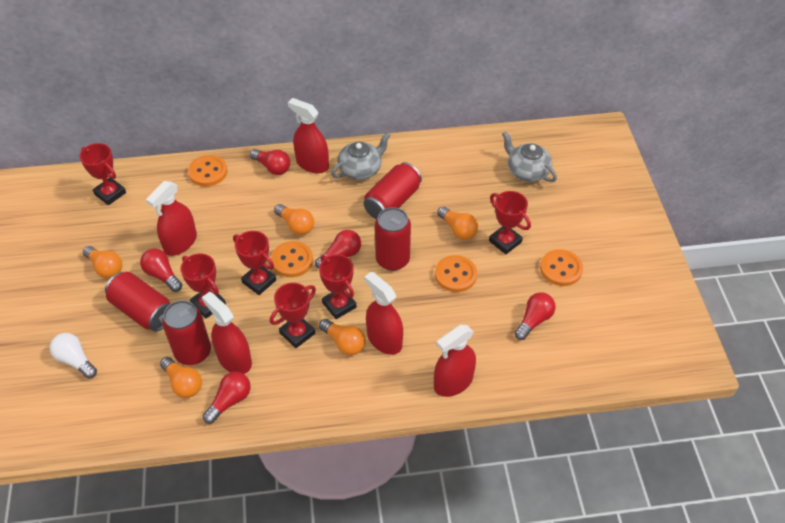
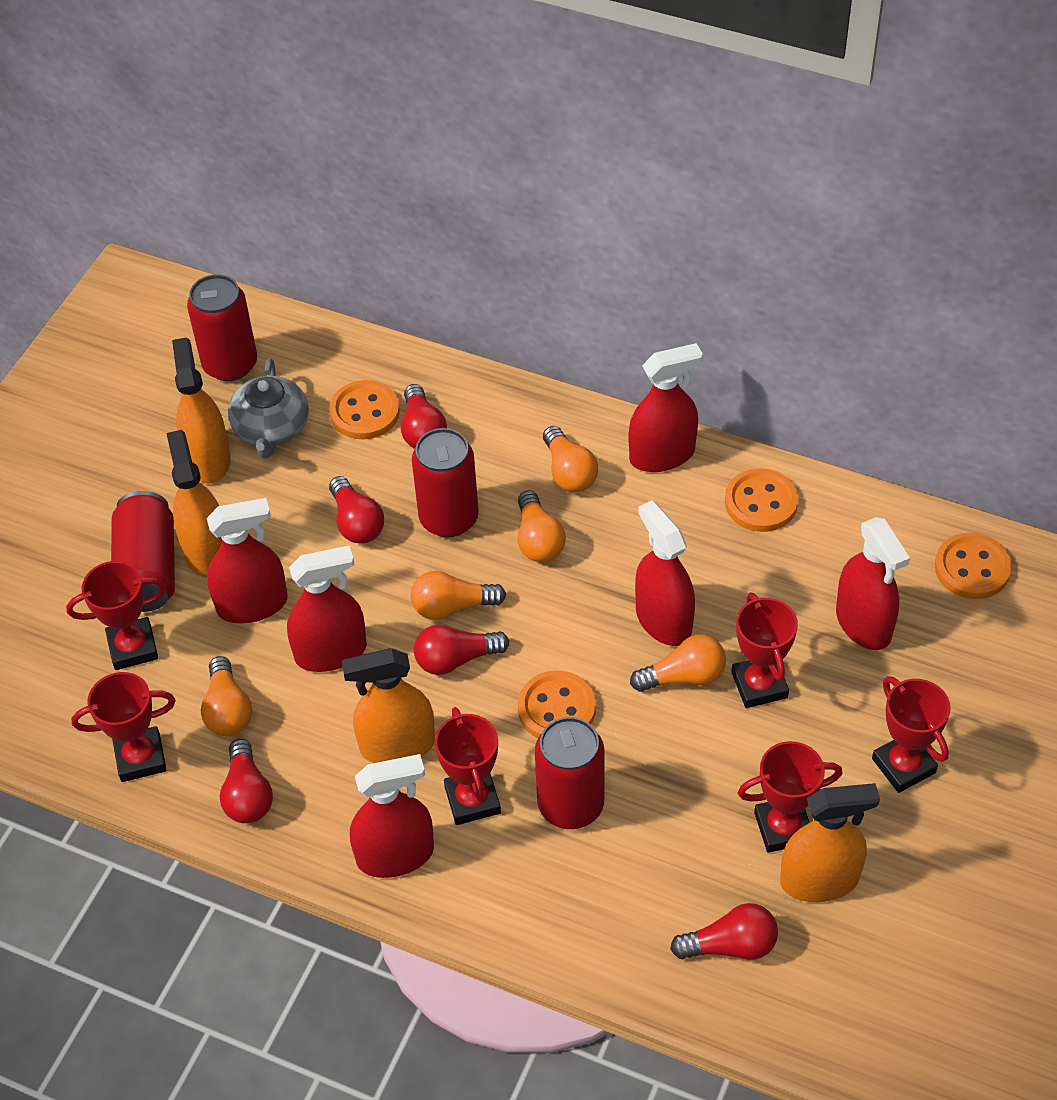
grey teapot: 2 -> 1
orange spray bottle: 0 -> 4
red spray bottle: 5 -> 6
white light bulb: 1 -> 0

